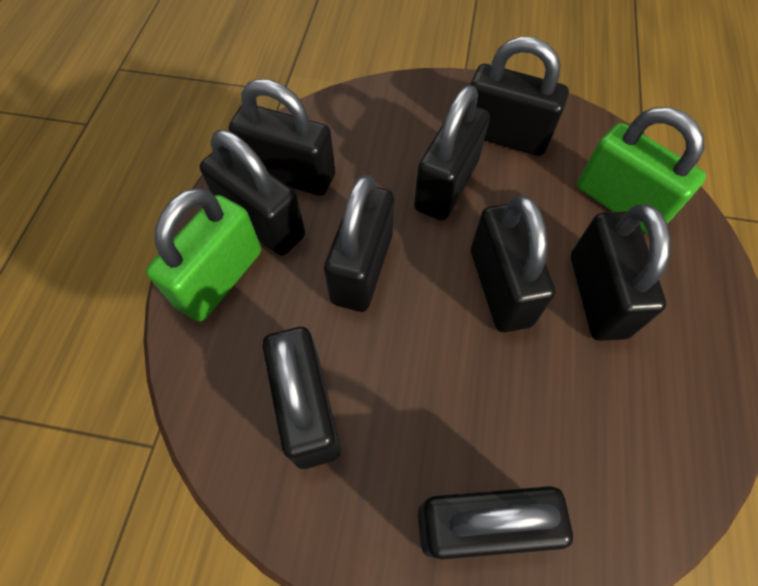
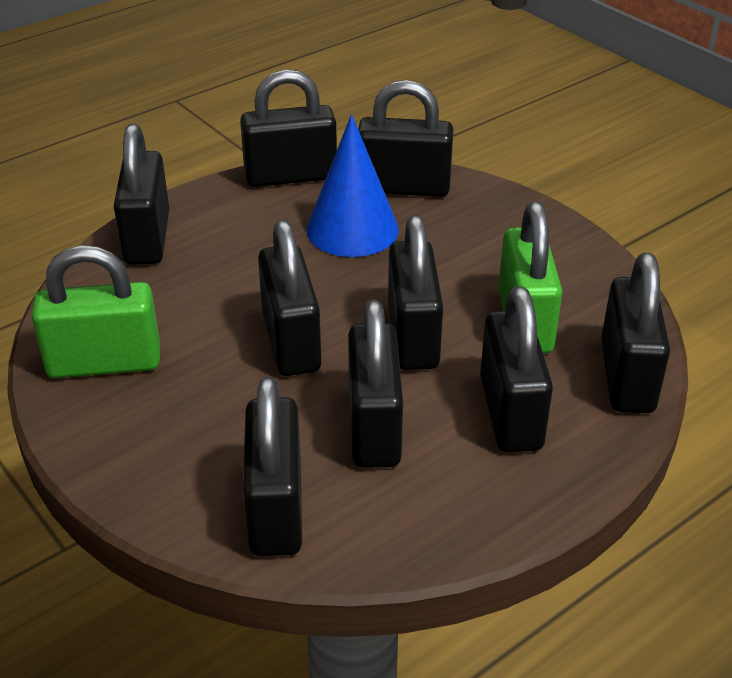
blue cone: 0 -> 1

